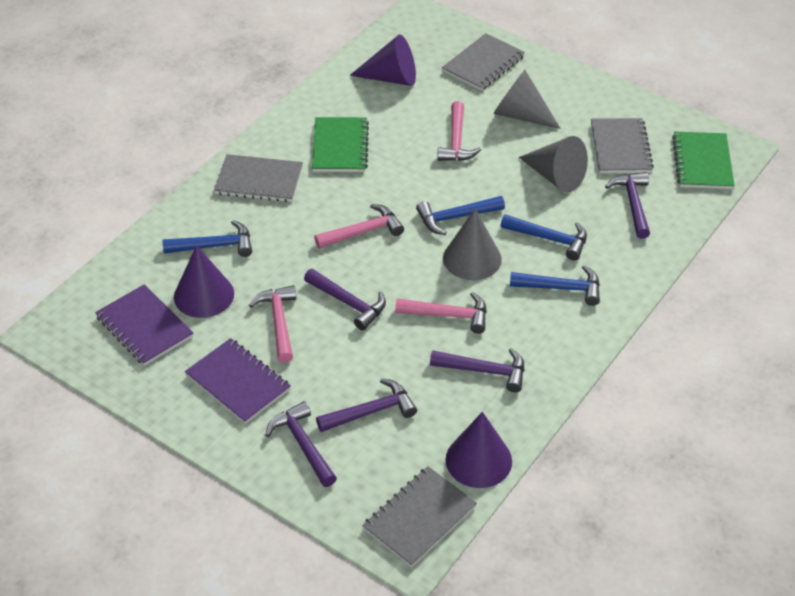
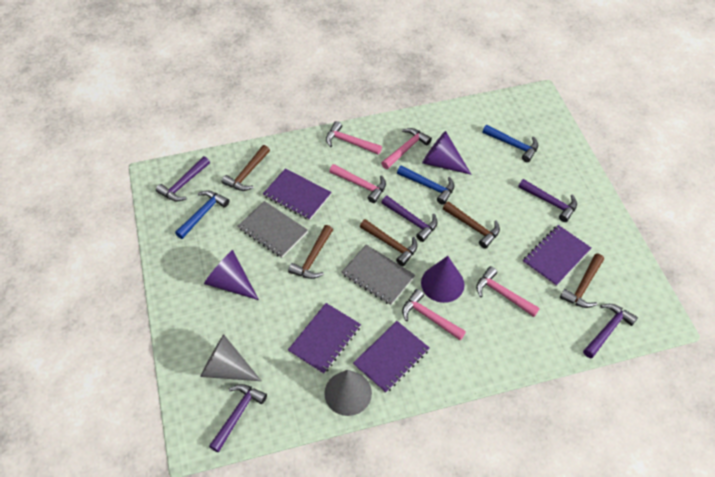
blue hammer: 4 -> 3
brown hammer: 0 -> 5
green notebook: 2 -> 0
grey cone: 3 -> 2
grey notebook: 4 -> 2
pink hammer: 4 -> 5
purple notebook: 2 -> 4

